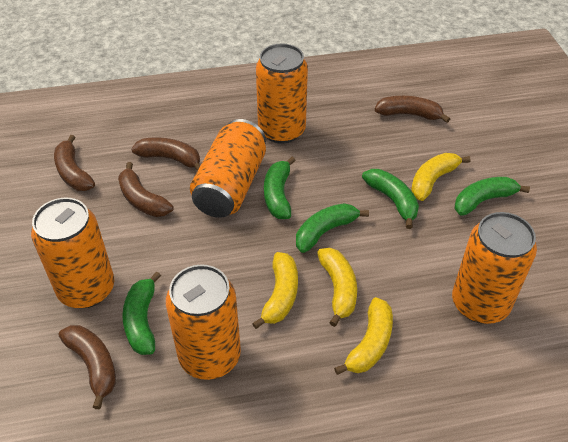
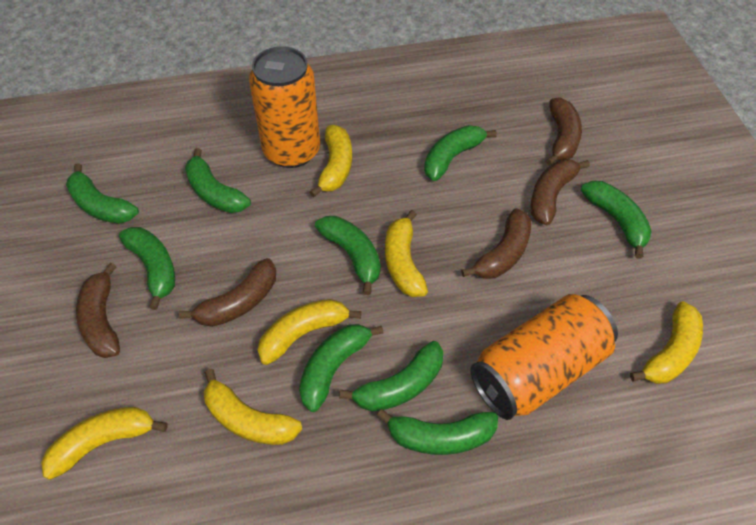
green banana: 5 -> 9
orange can: 5 -> 2
yellow banana: 4 -> 6

